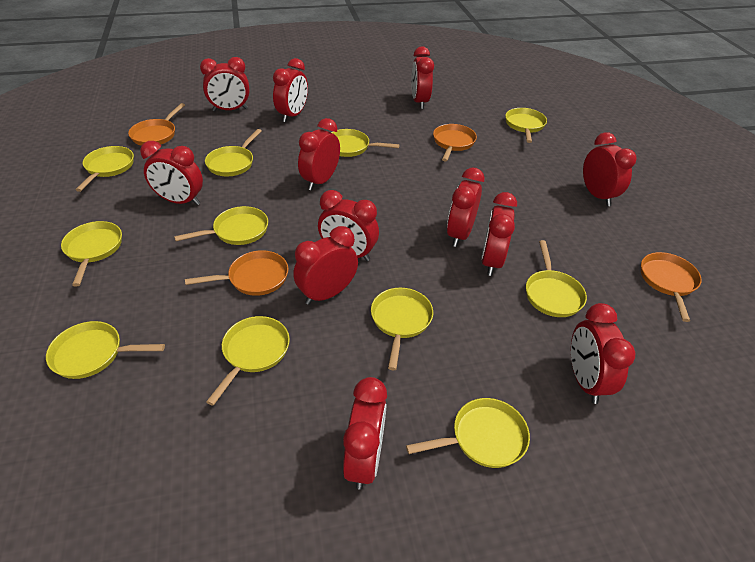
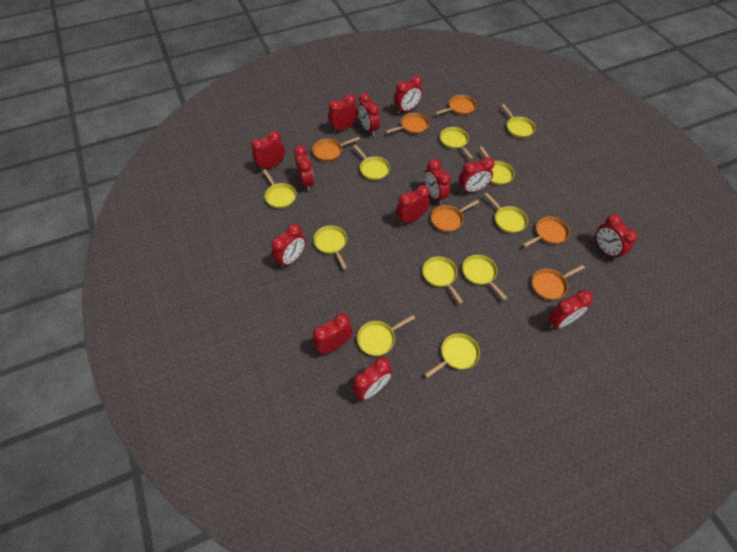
orange pan: 4 -> 6
red clock: 12 -> 13

